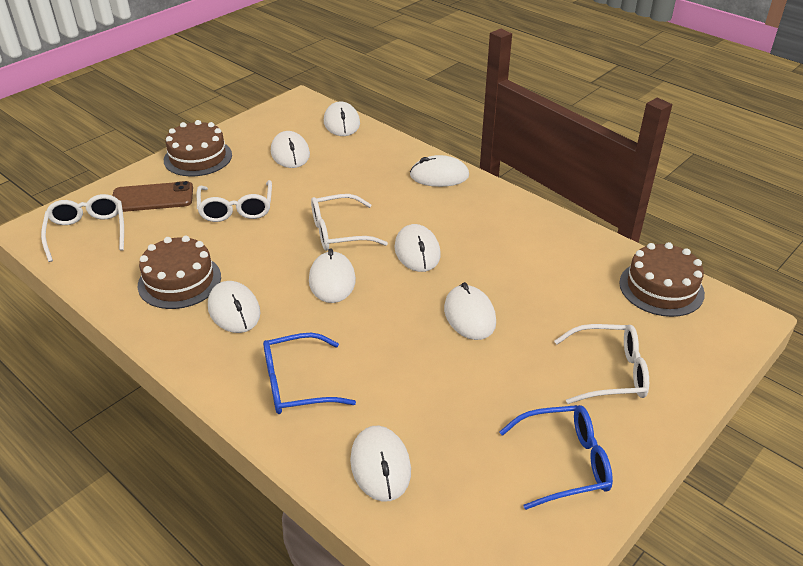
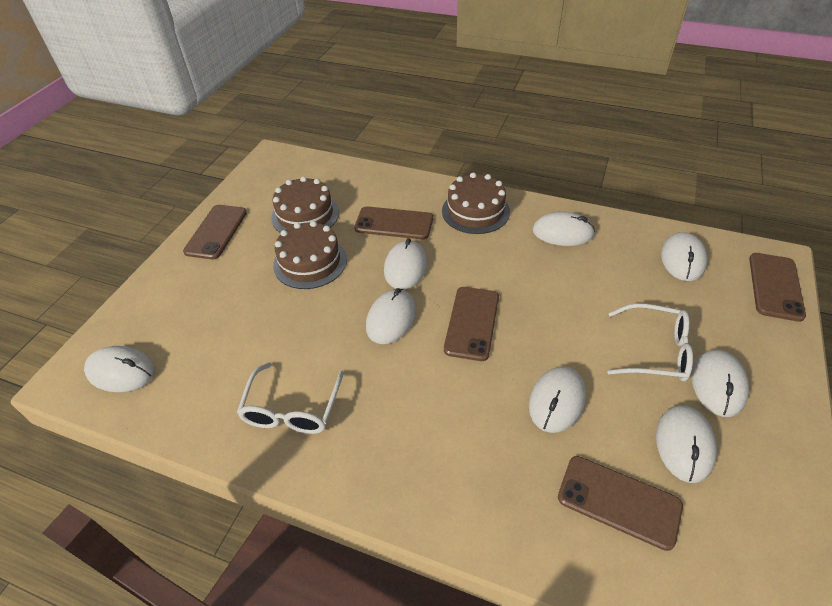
blue glasses: 2 -> 0
brown phone: 1 -> 5
white glasses: 4 -> 2

